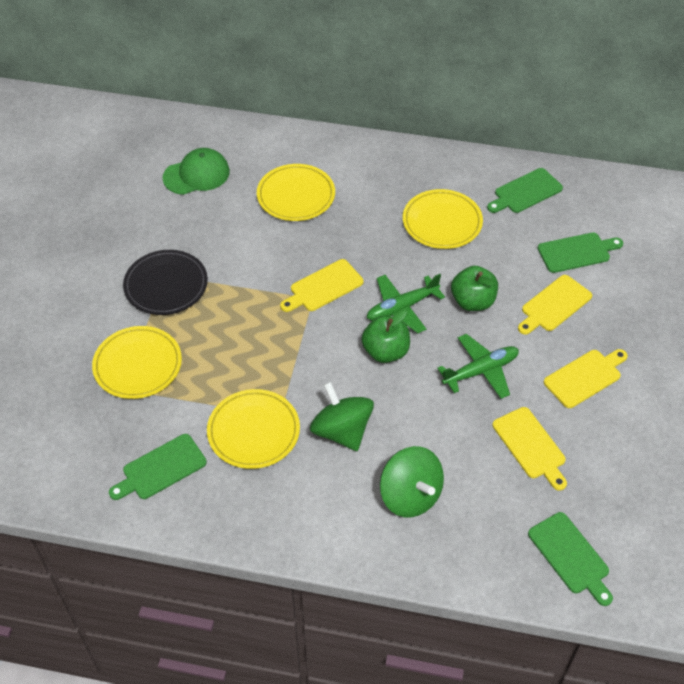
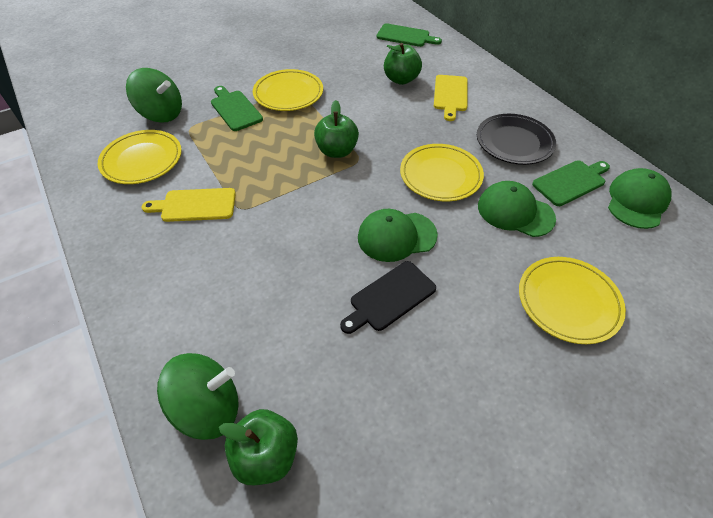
black cutting board: 0 -> 1
green apple: 2 -> 3
green cap: 1 -> 3
green cutting board: 4 -> 3
green plane: 2 -> 0
yellow cutting board: 4 -> 2

